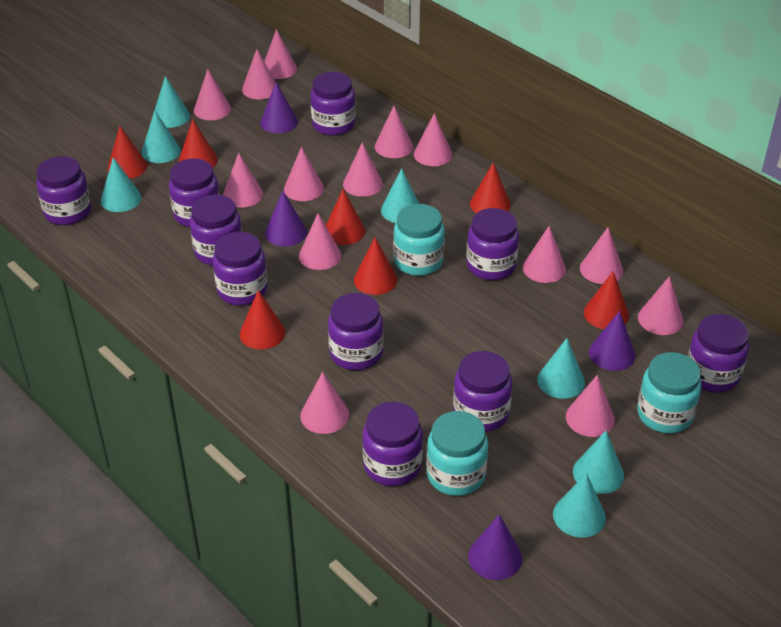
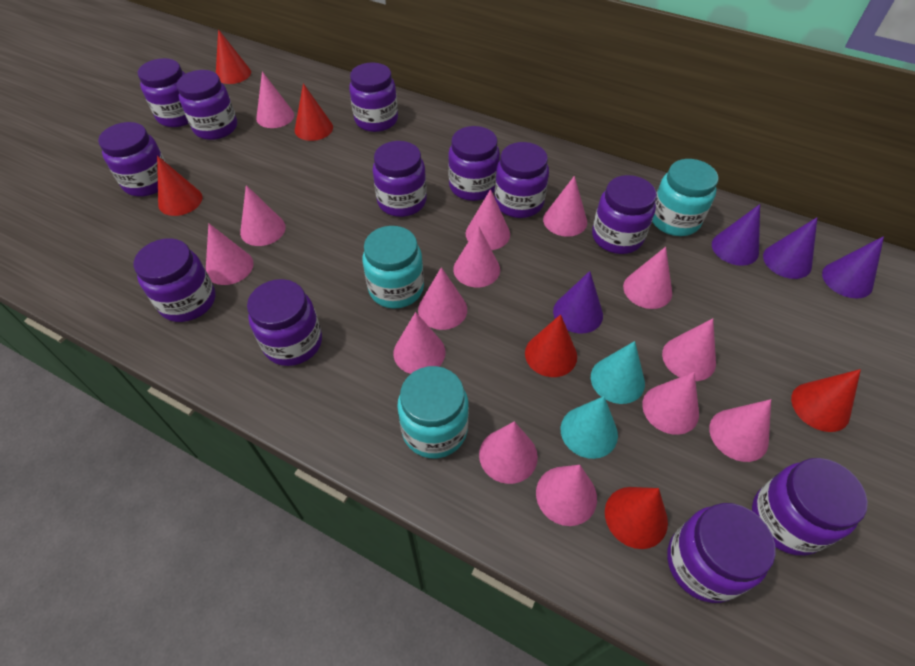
purple jar: 10 -> 12
red cone: 7 -> 6
turquoise cone: 7 -> 2

